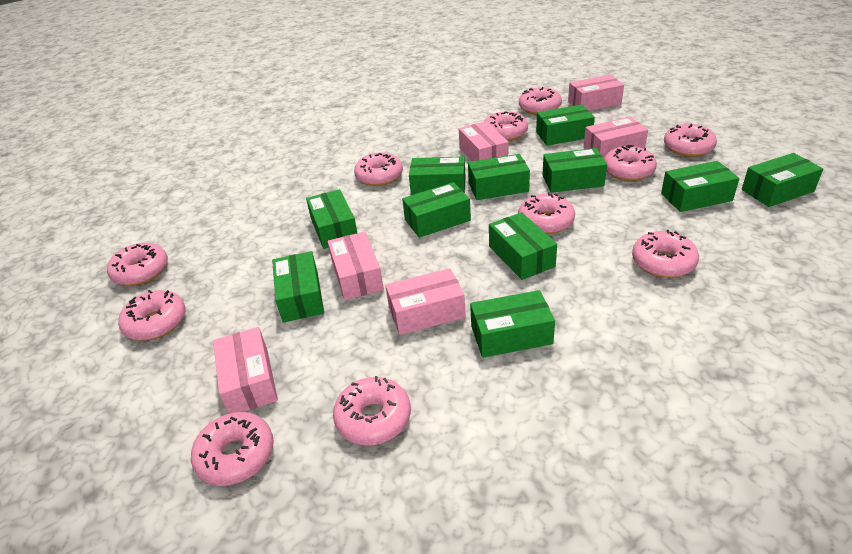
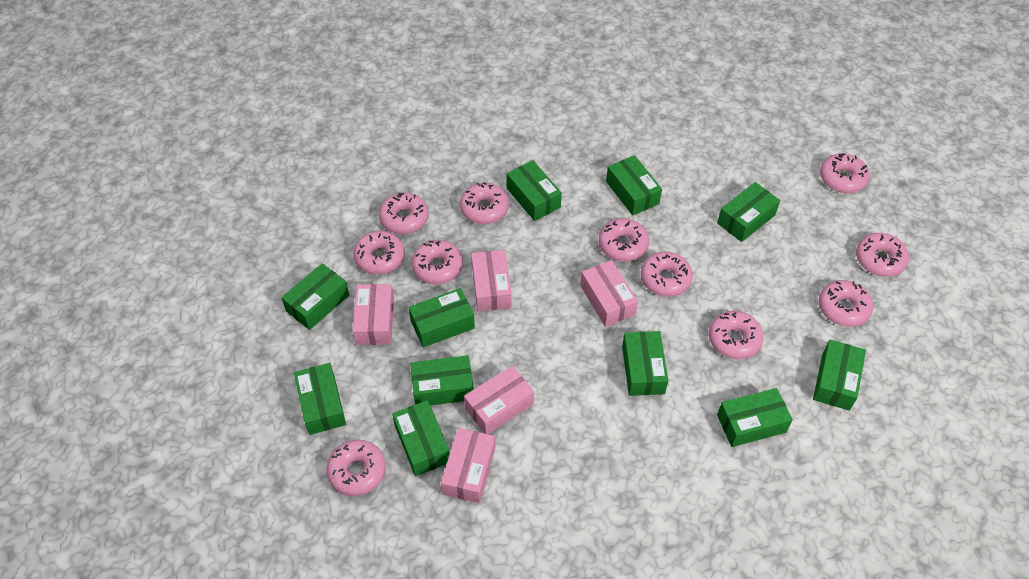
pink box: 6 -> 5

